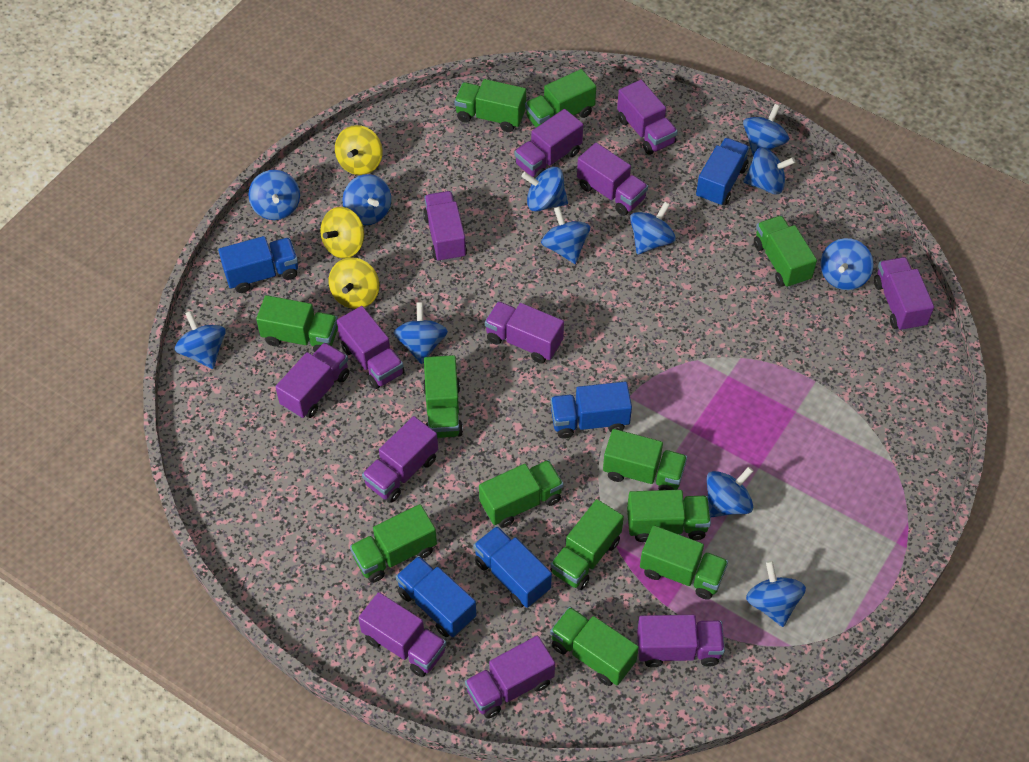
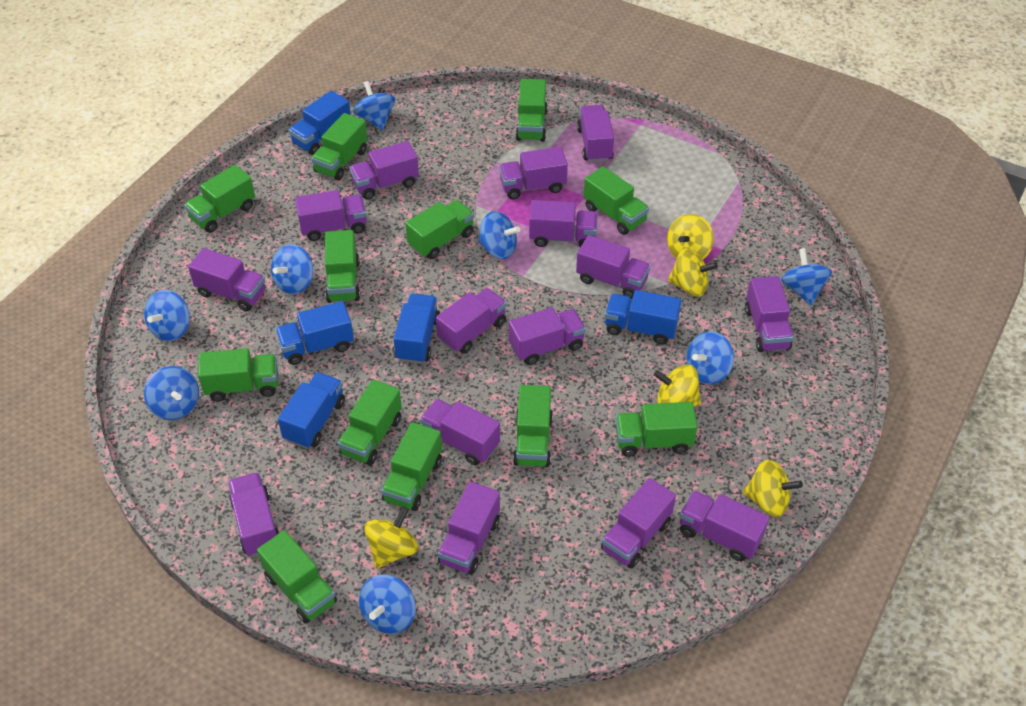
blue spinning top: 12 -> 8
purple truck: 12 -> 15
yellow spinning top: 3 -> 5

